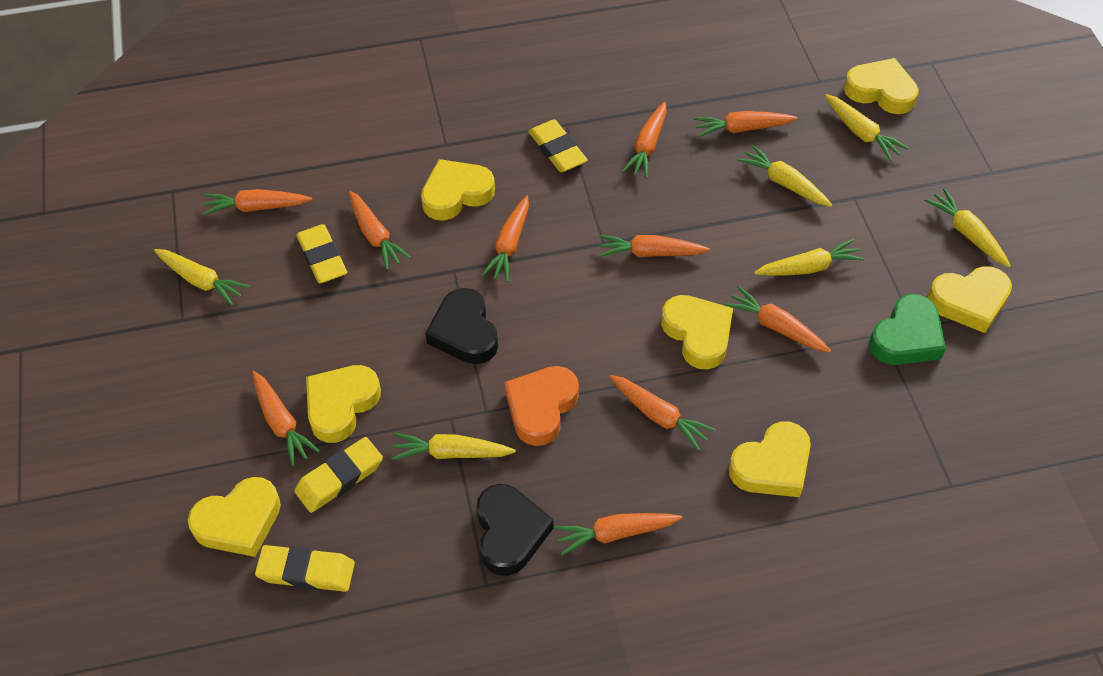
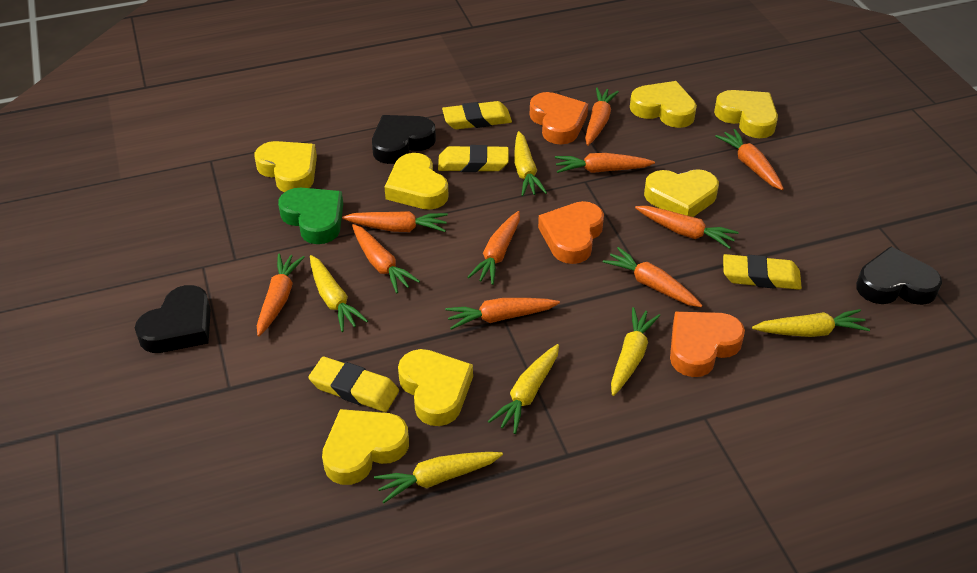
black heart: 2 -> 3
orange heart: 1 -> 3

